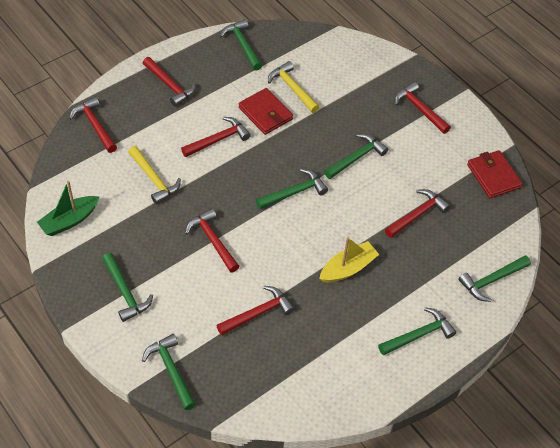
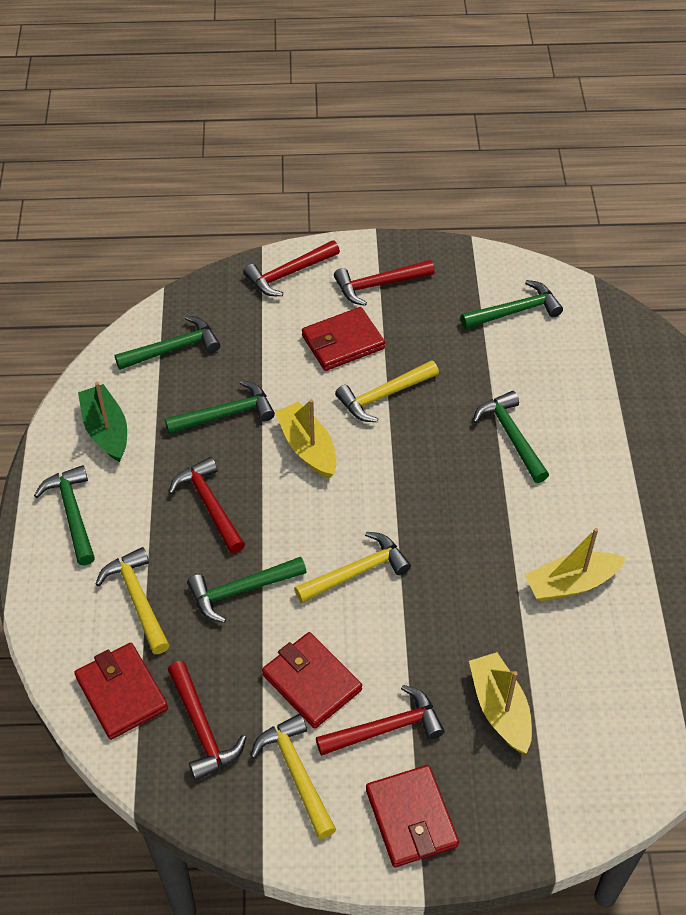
green hammer: 7 -> 6
red hammer: 7 -> 5
red wallet: 2 -> 4
yellow boat: 1 -> 3
yellow hammer: 2 -> 4

